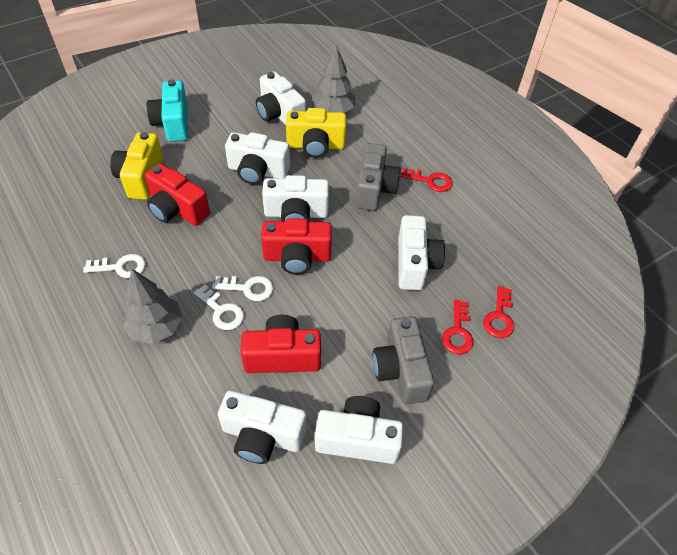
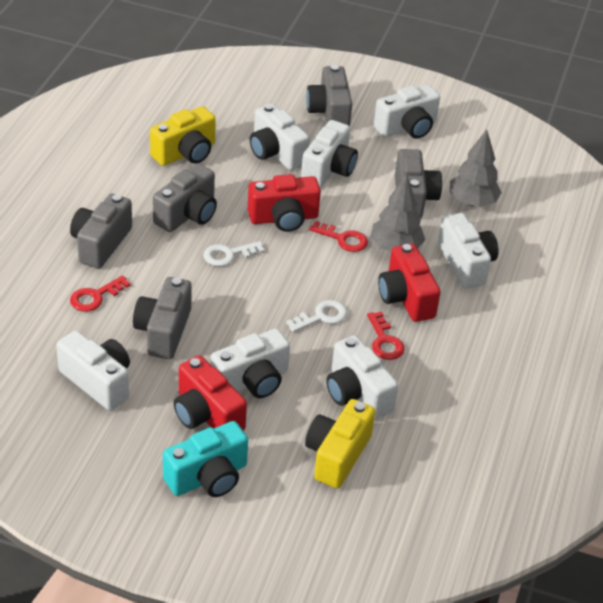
grey camera: 2 -> 5
white camera: 6 -> 7
white key: 3 -> 2

